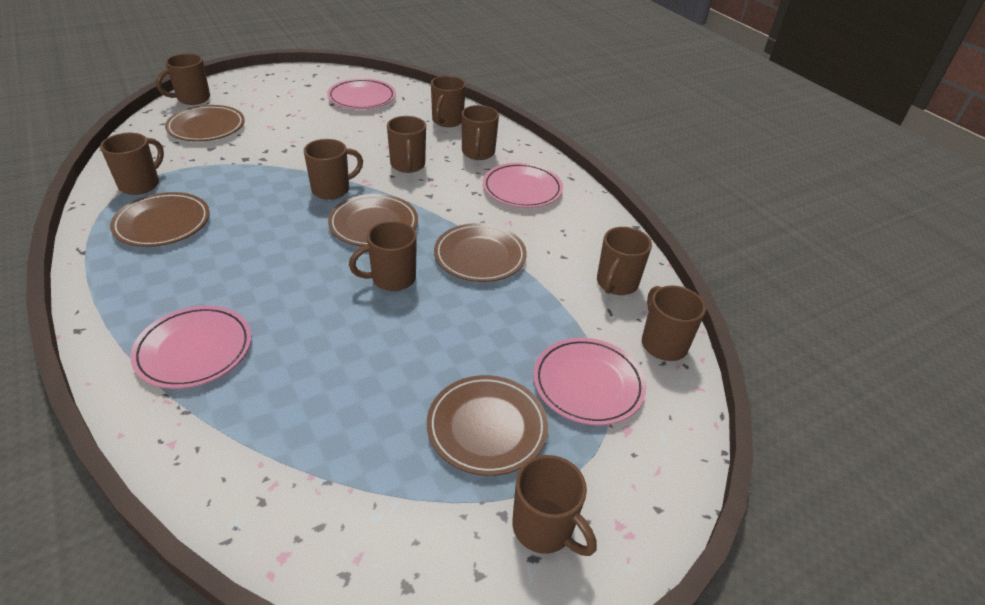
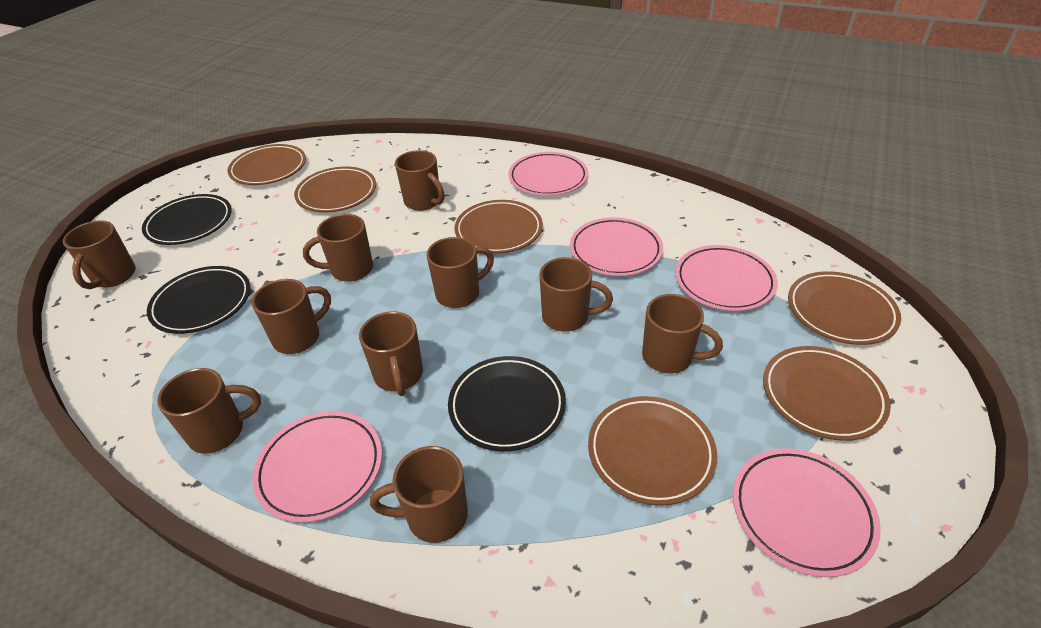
black plate: 0 -> 3
brown plate: 5 -> 6
pink plate: 4 -> 5

